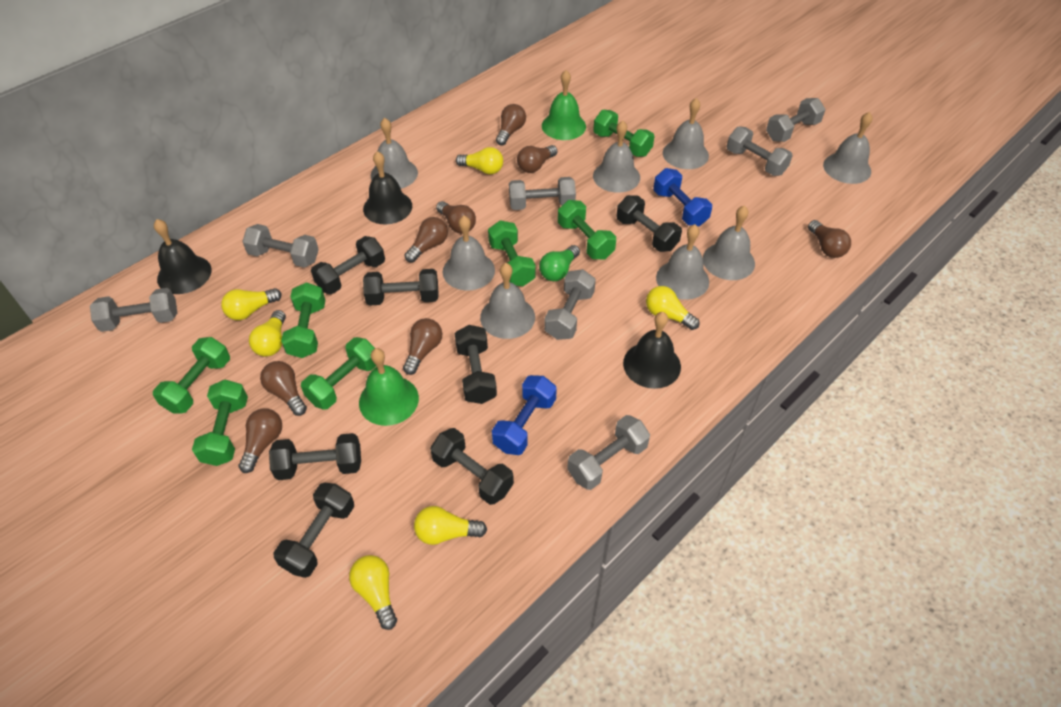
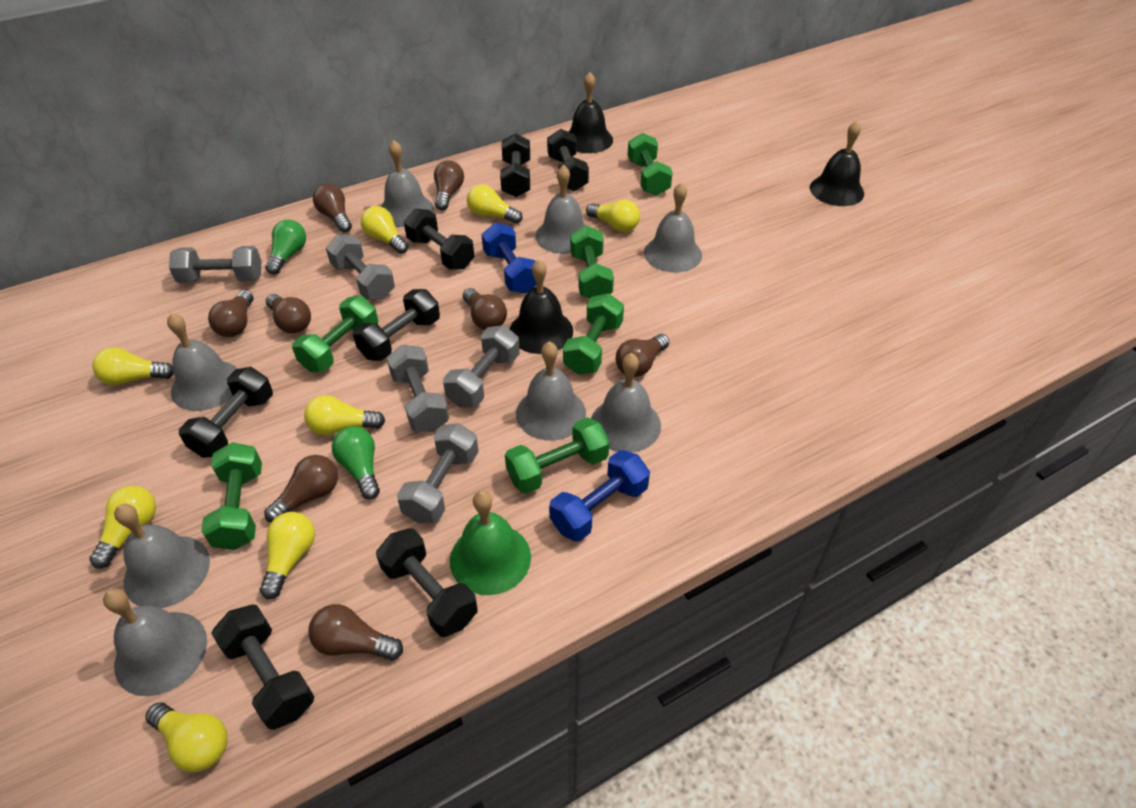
green bell: 2 -> 1
green dumbbell: 7 -> 6
green light bulb: 1 -> 2
grey dumbbell: 7 -> 5
yellow light bulb: 6 -> 8

